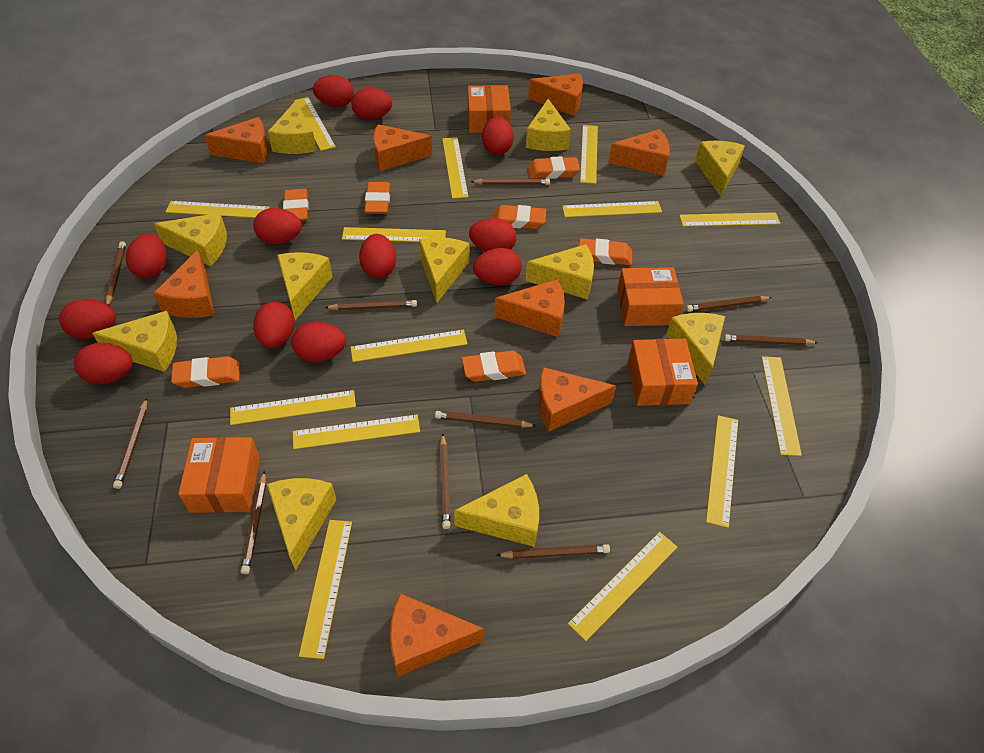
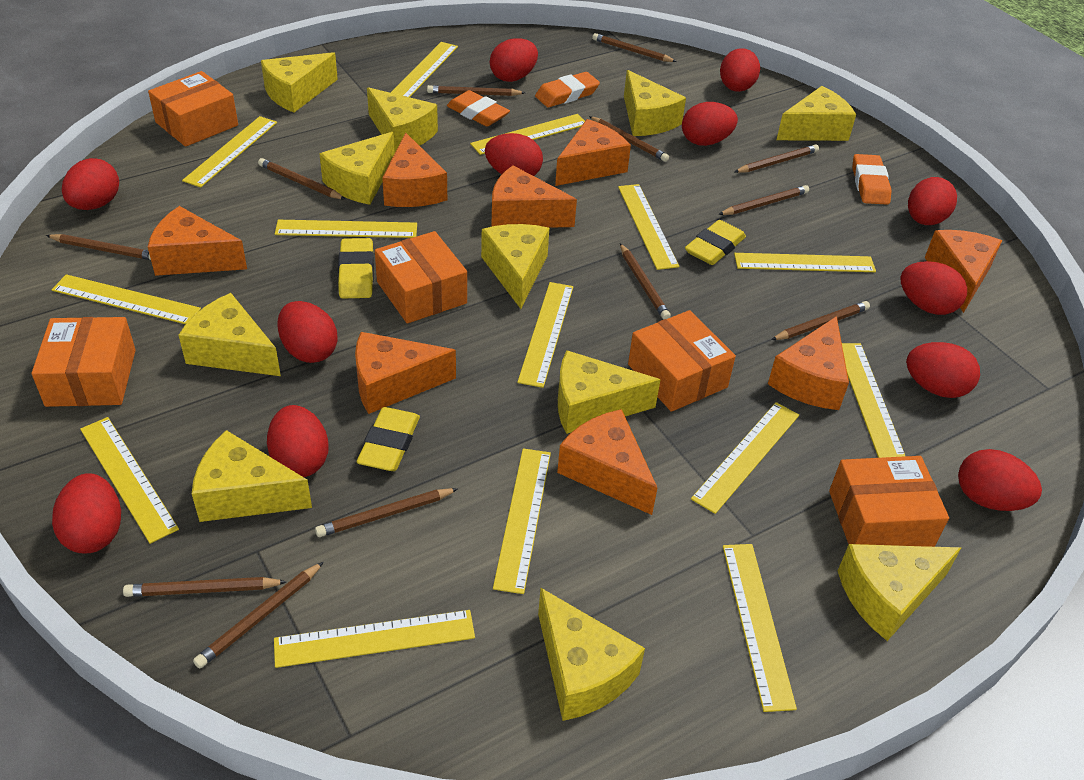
brown pencil: 10 -> 12
orange box: 4 -> 5
orange eraser: 7 -> 3
yellow eraser: 0 -> 3

